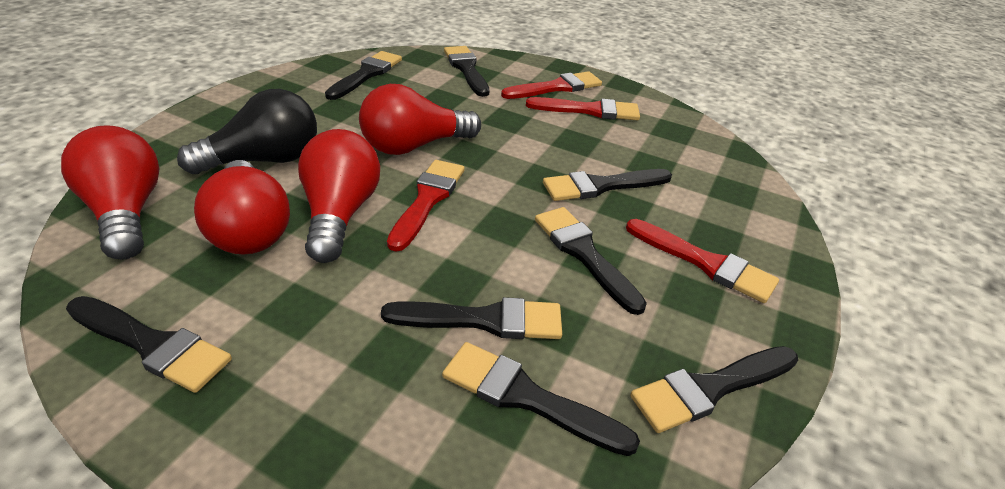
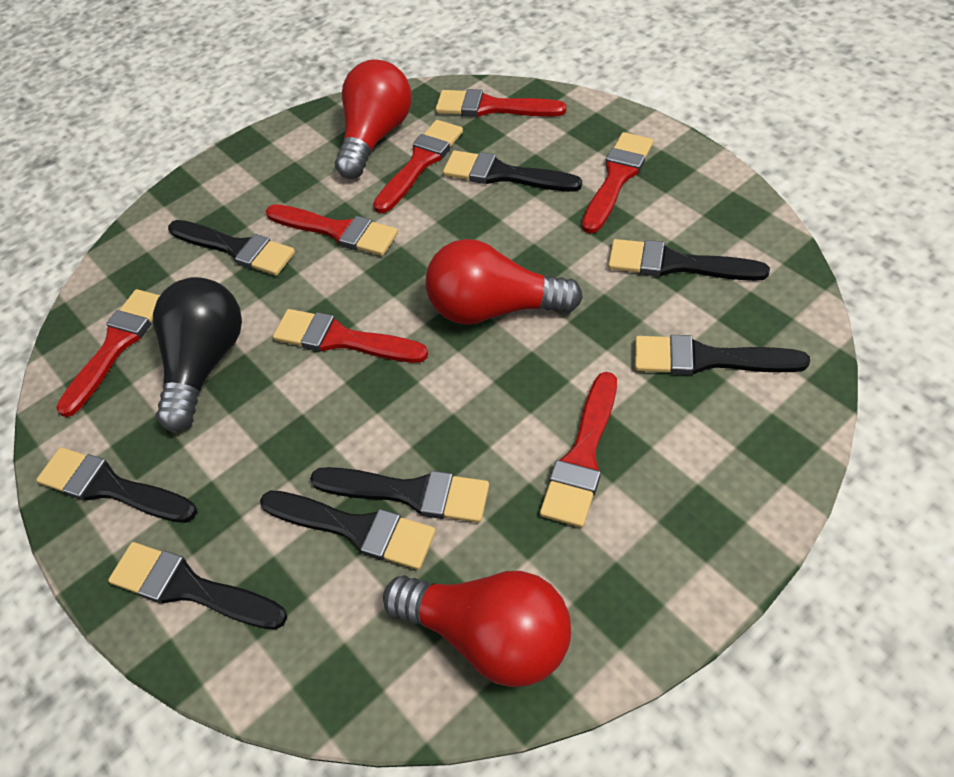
red brush: 4 -> 7
red light bulb: 4 -> 3

